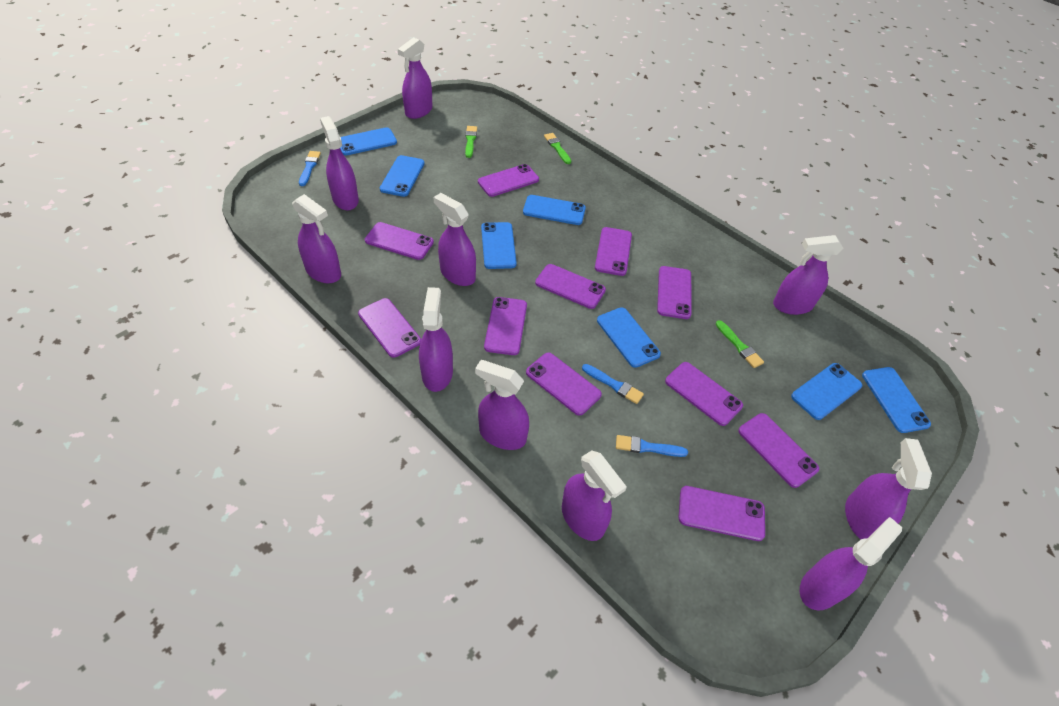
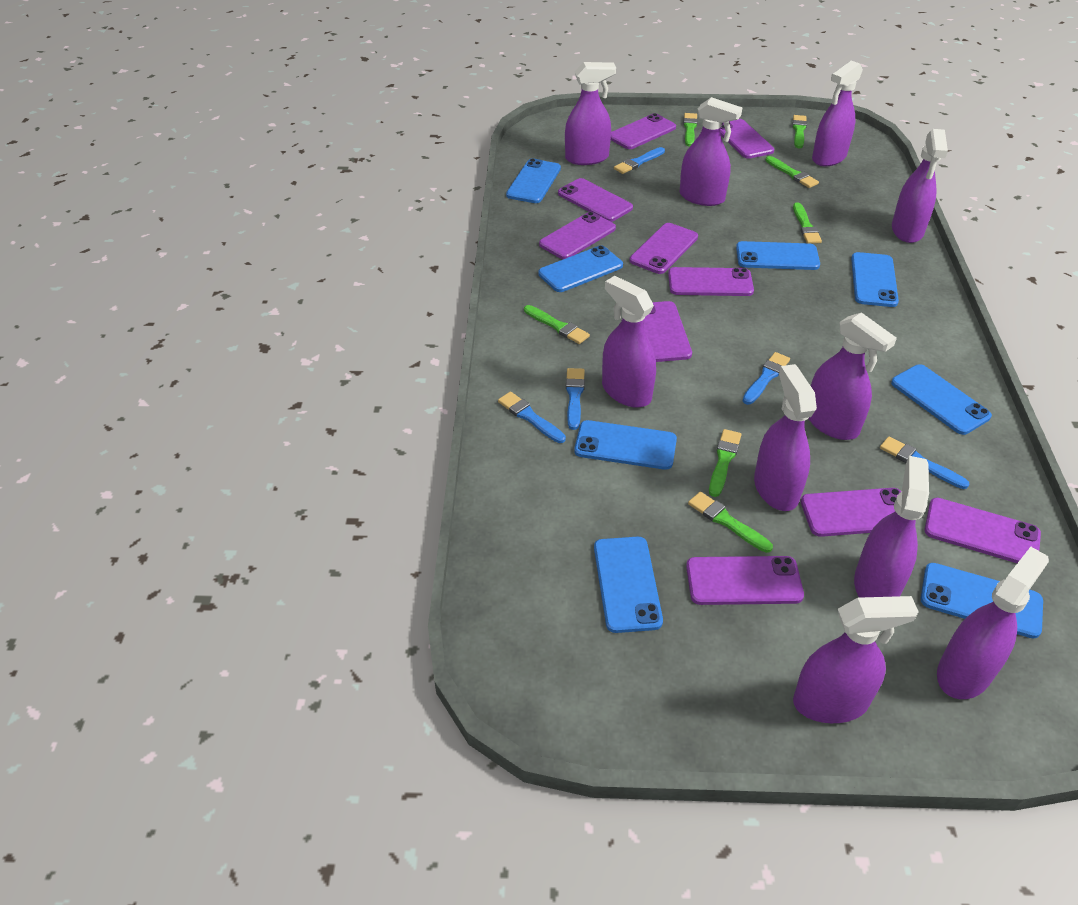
blue brush: 3 -> 5
blue phone: 7 -> 8
green brush: 3 -> 7
purple phone: 11 -> 10

